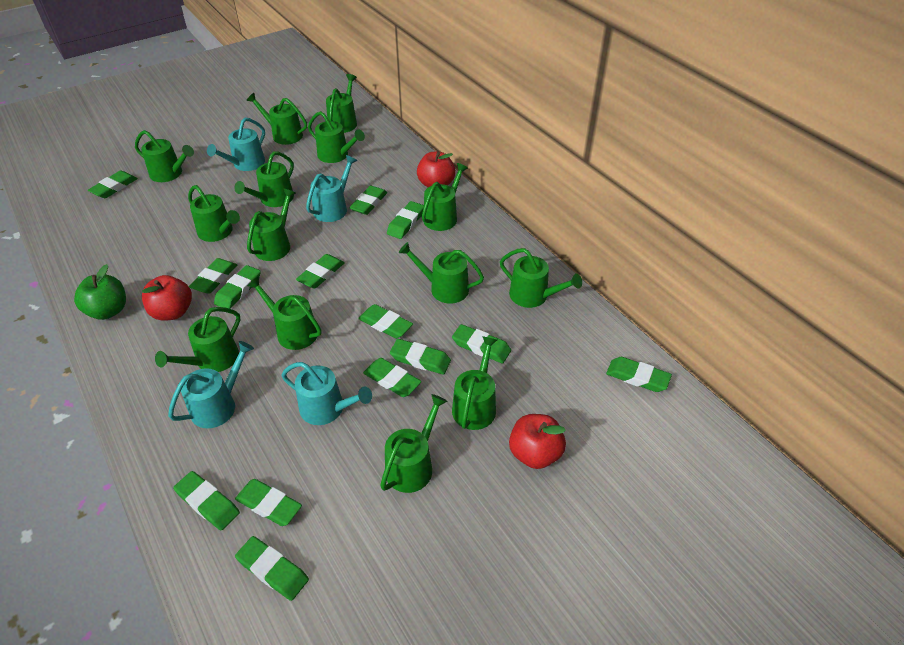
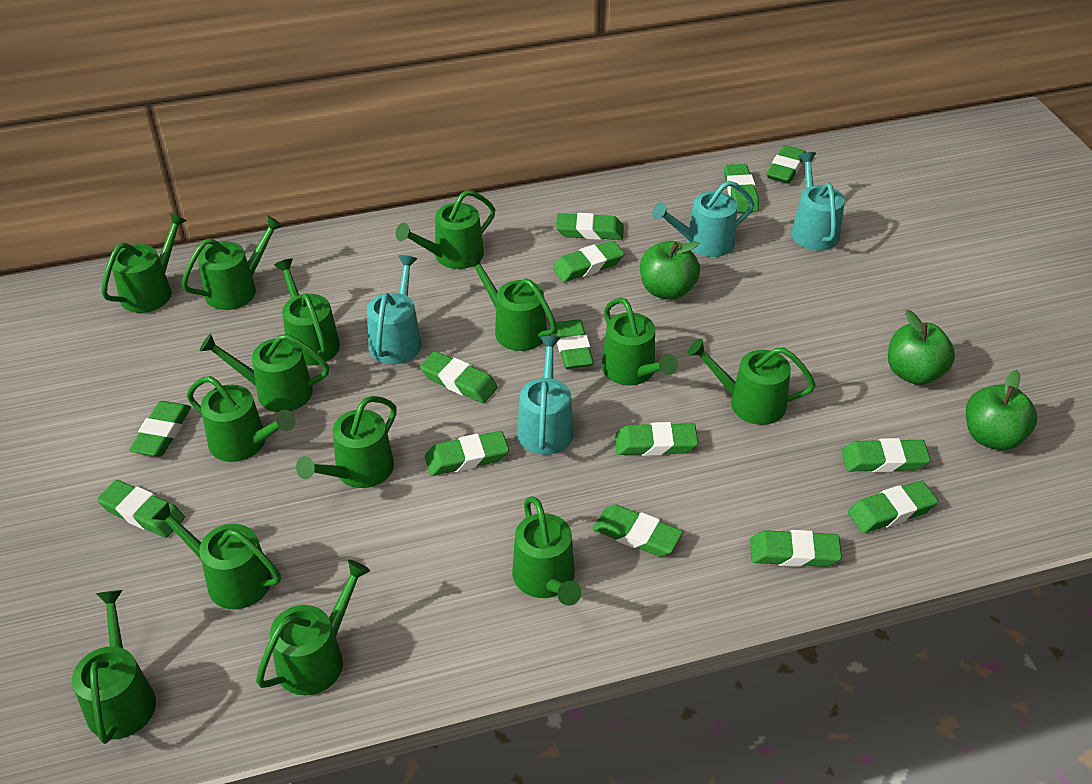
green apple: 1 -> 3
red apple: 3 -> 0

